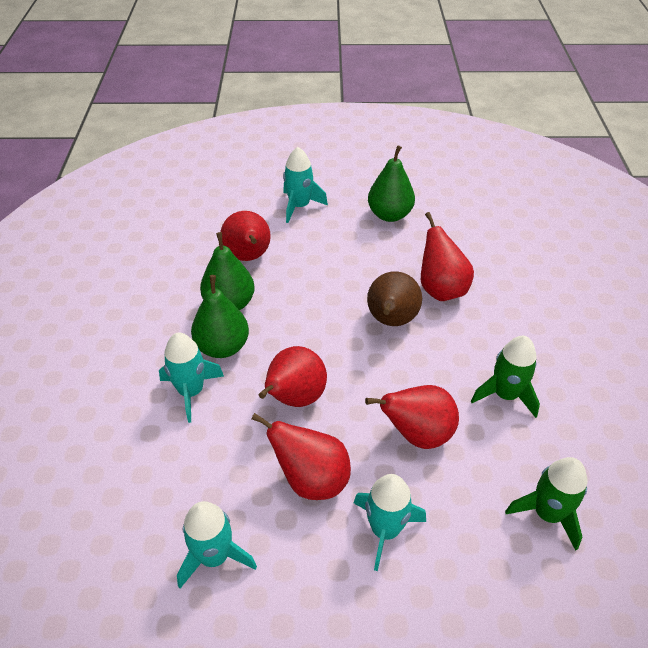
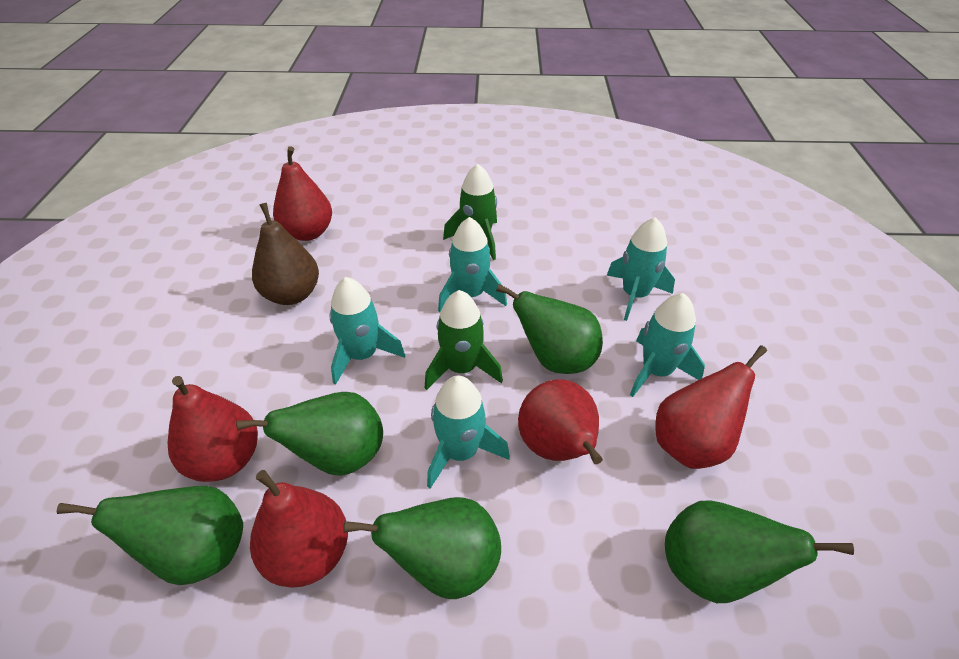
green pear: 3 -> 5
turquoise rocket: 4 -> 5

